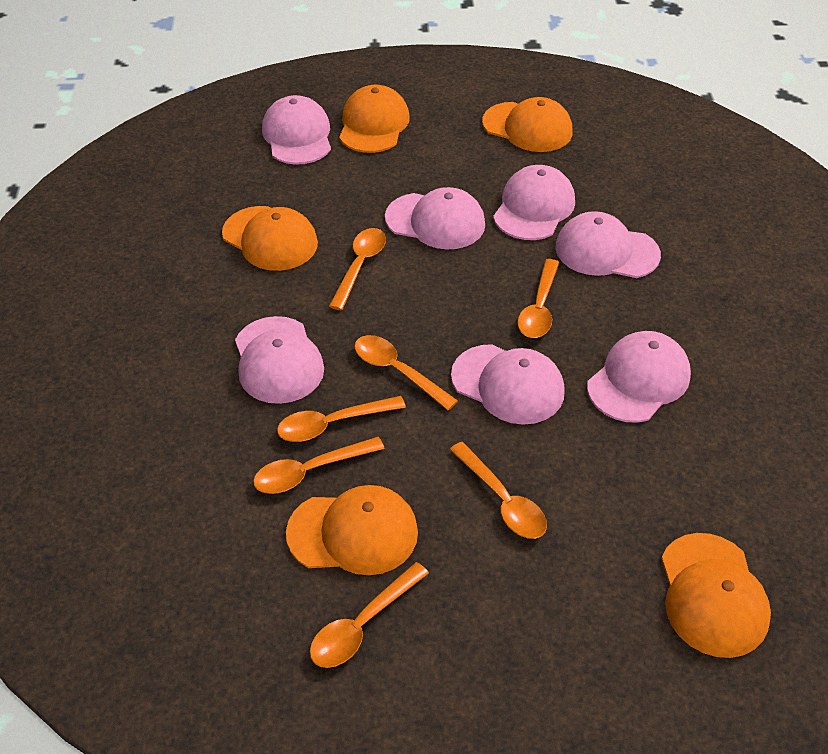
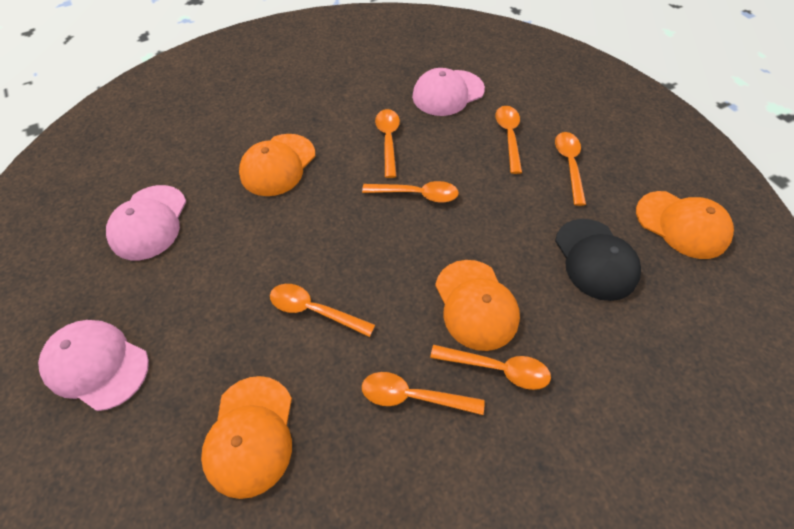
black cap: 0 -> 1
orange cap: 5 -> 4
pink cap: 7 -> 3

